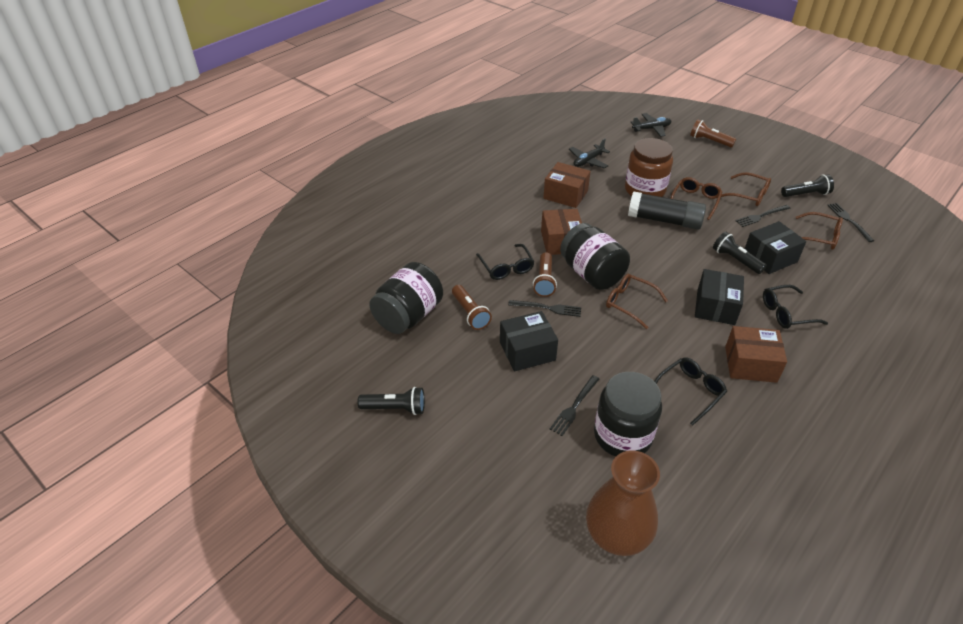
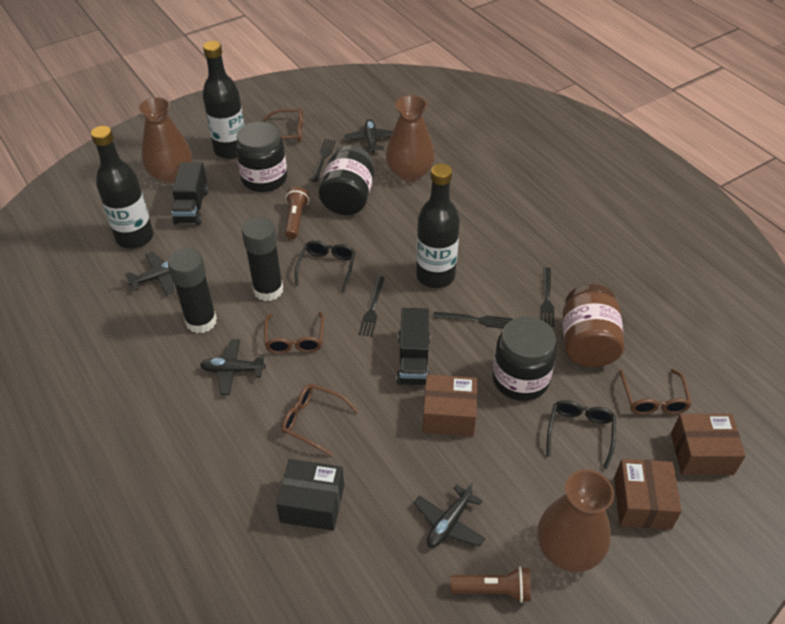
black bottle: 0 -> 3
black box: 3 -> 1
black flashlight: 3 -> 0
black glasses: 3 -> 2
black glue stick: 1 -> 2
black plane: 2 -> 4
black truck: 0 -> 2
brown flashlight: 3 -> 2
brown vase: 1 -> 3

